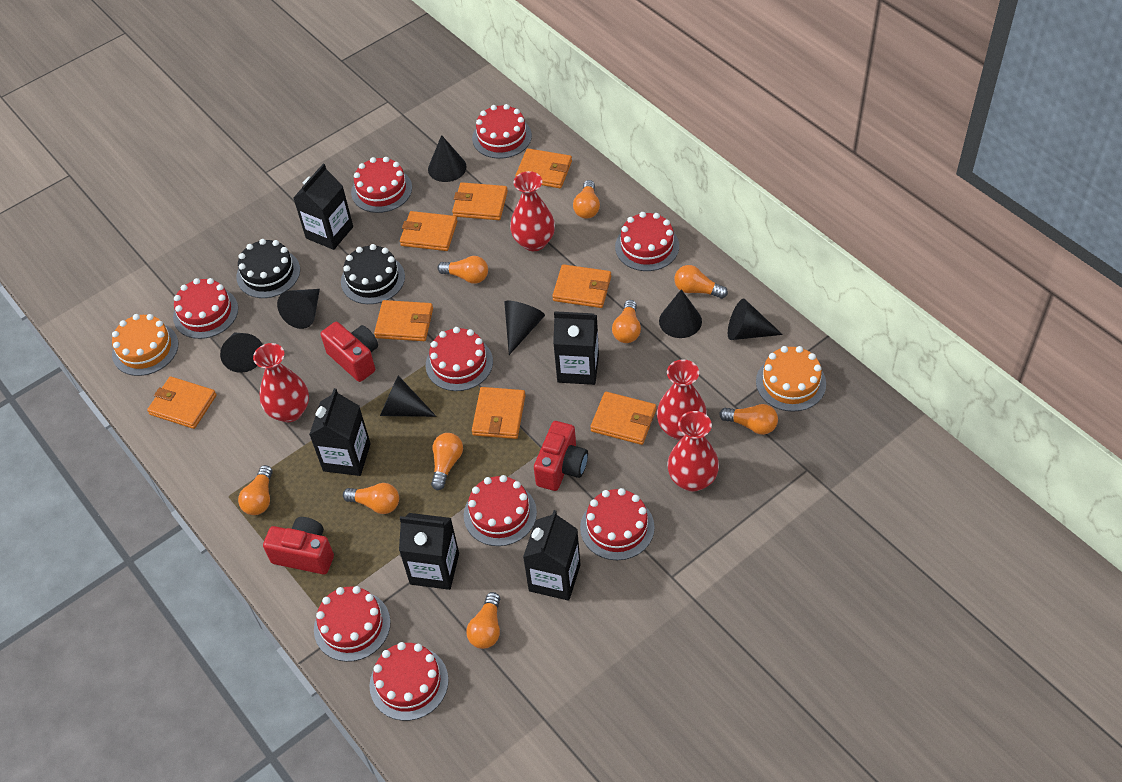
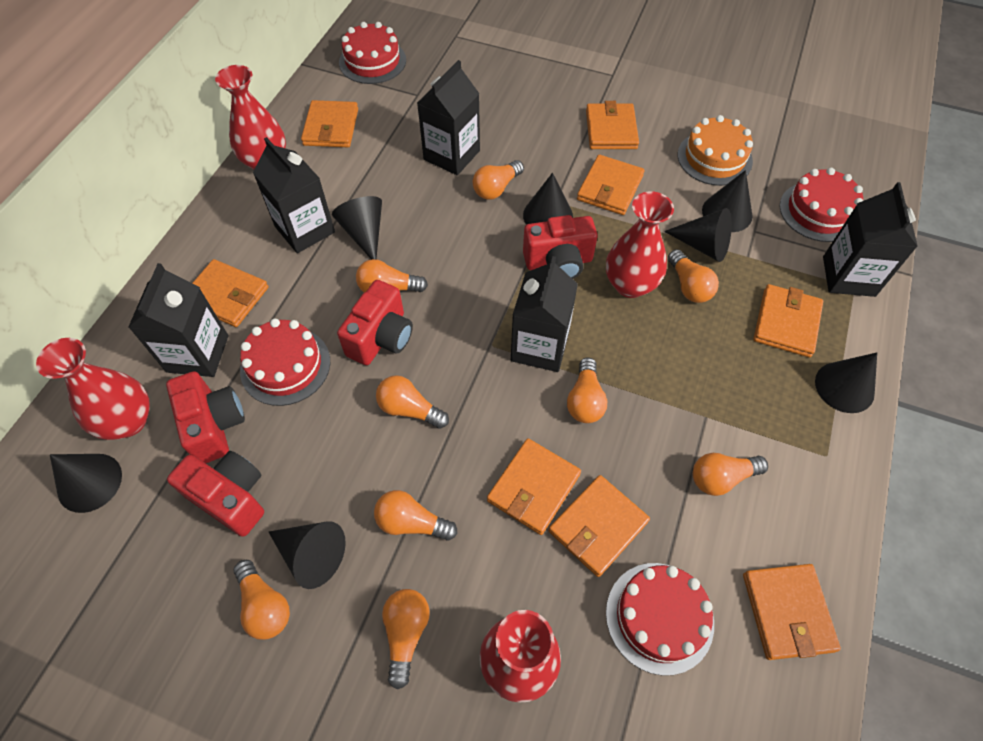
black cake: 2 -> 0
orange cake: 2 -> 1
red cake: 9 -> 4
red camera: 3 -> 4

